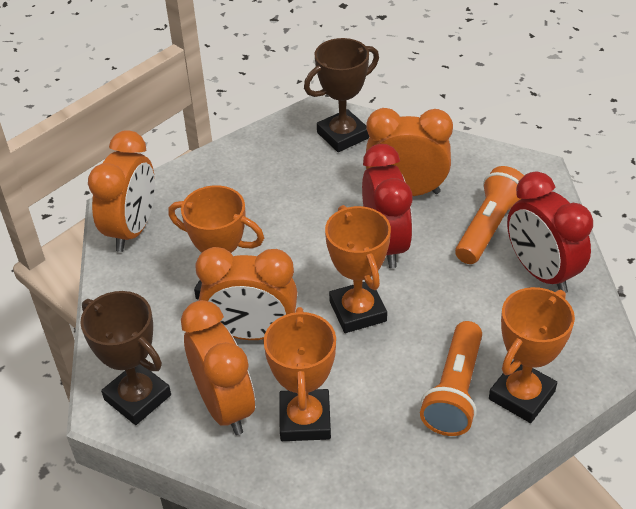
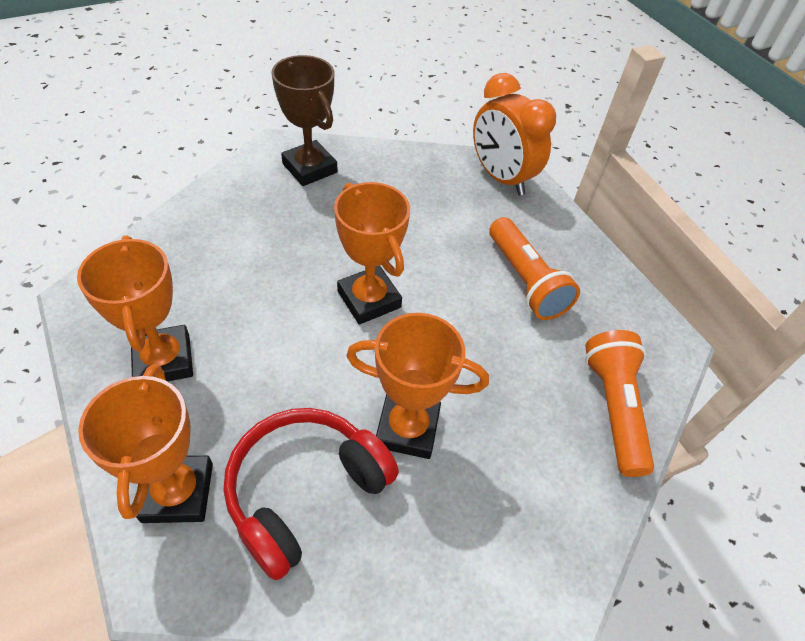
brown trophy: 2 -> 1
orange clock: 4 -> 1
red clock: 2 -> 0
red headphones: 0 -> 1

